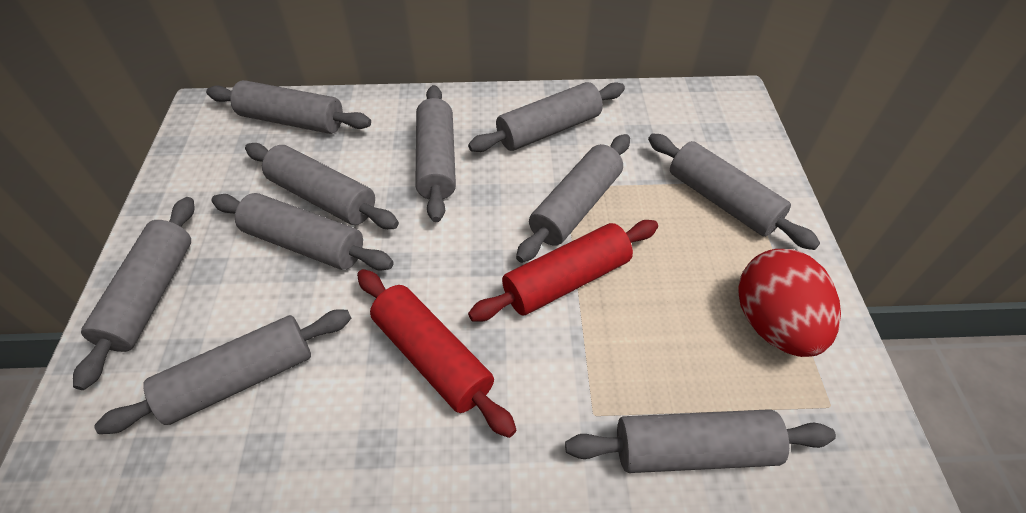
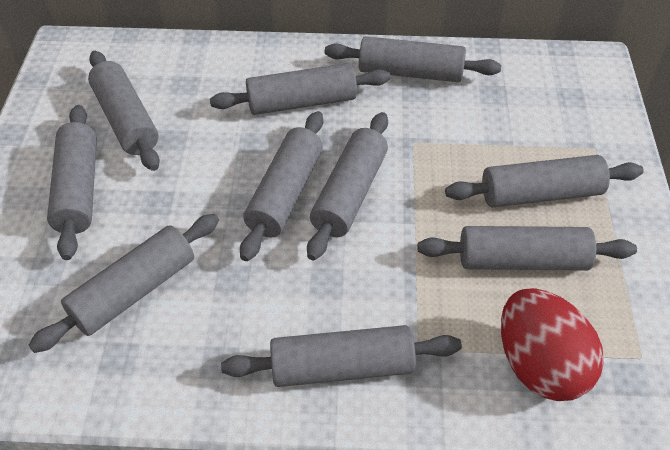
red rolling pin: 2 -> 0

